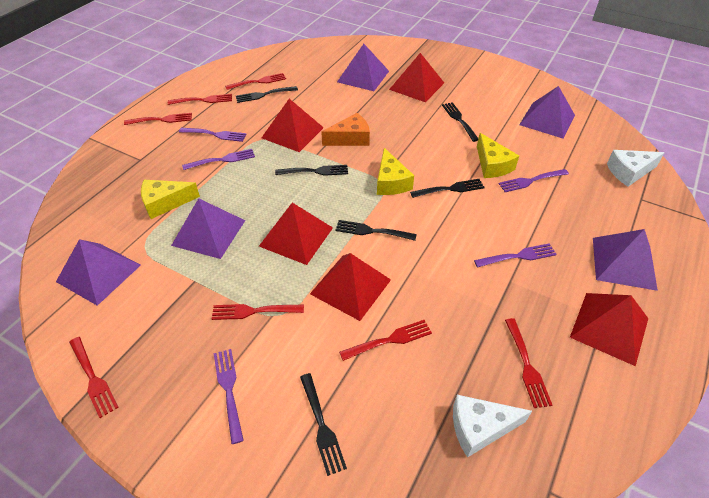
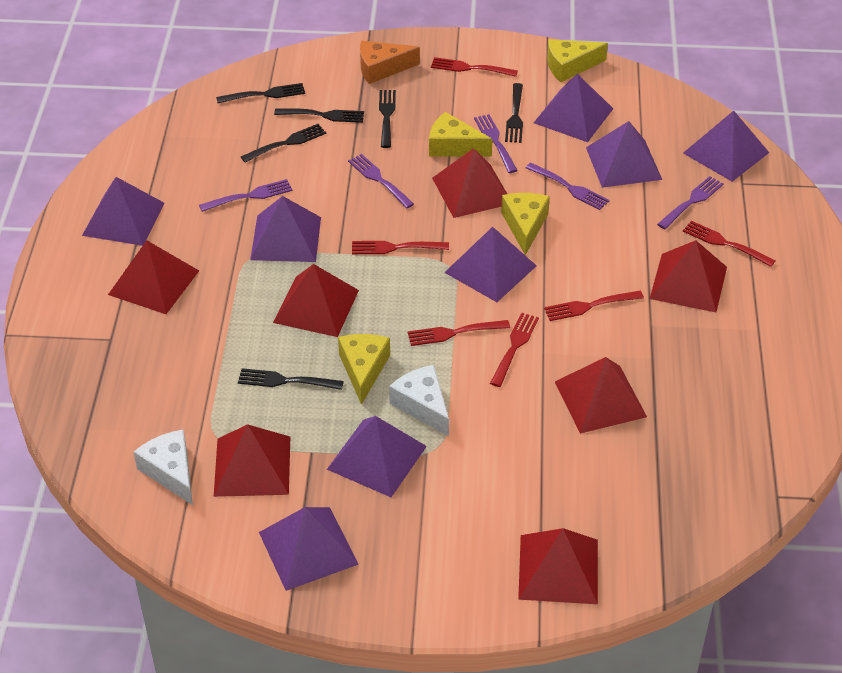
purple pyramid: 5 -> 8
red fork: 7 -> 6
red pyramid: 5 -> 7
yellow cheese: 3 -> 4

